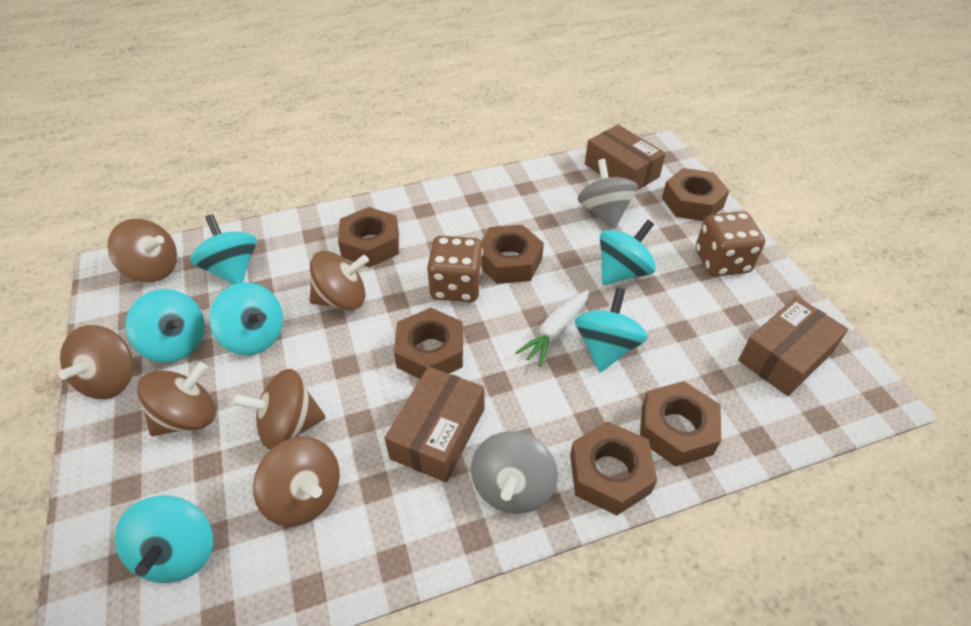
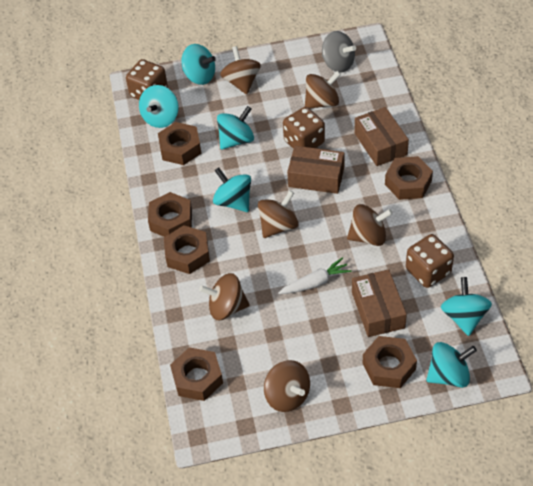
brown dice: 2 -> 3
grey spinning top: 2 -> 1

